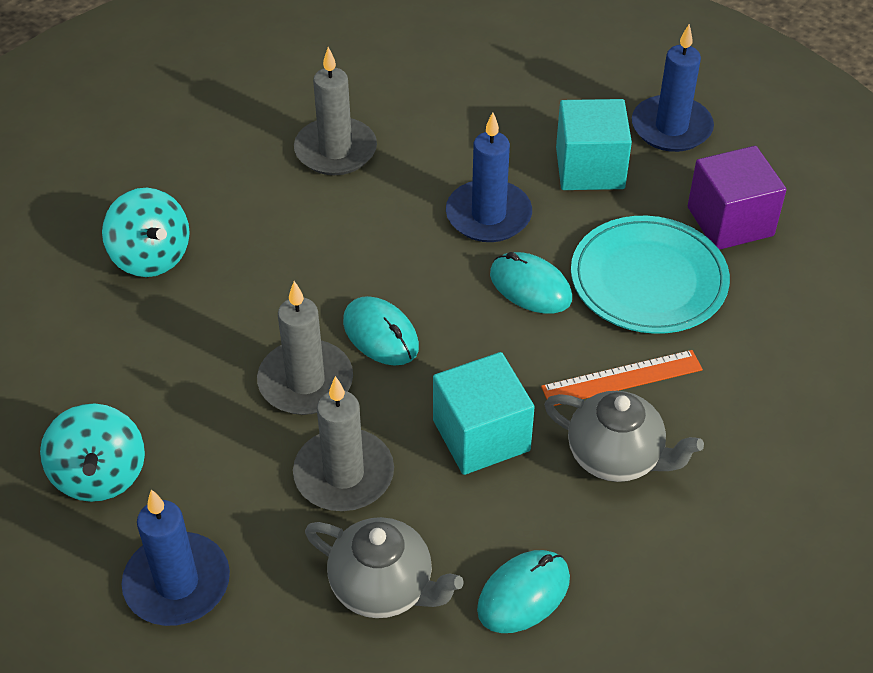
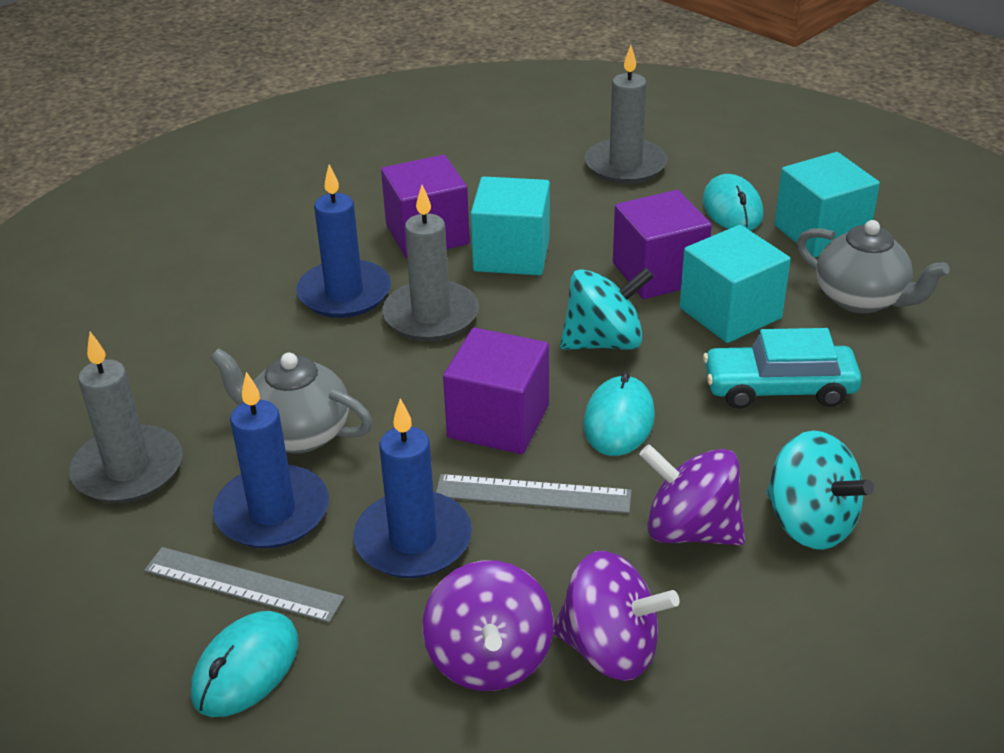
grey ruler: 0 -> 2
orange ruler: 1 -> 0
purple cube: 1 -> 3
purple spinning top: 0 -> 3
turquoise car: 0 -> 1
turquoise cube: 2 -> 3
turquoise plate: 1 -> 0

